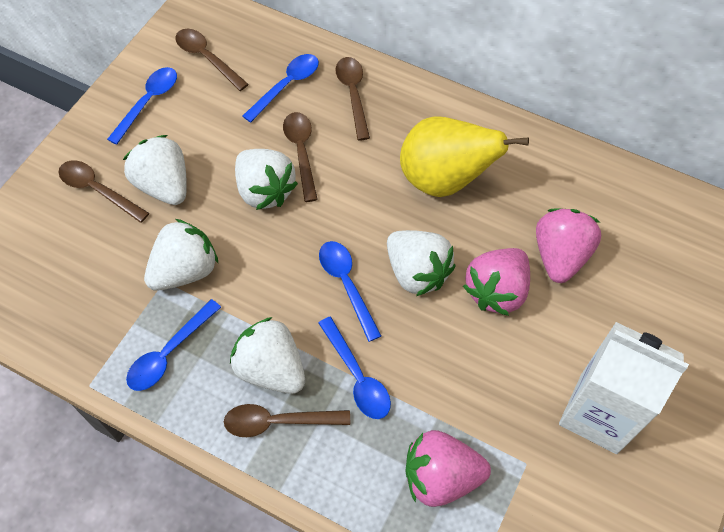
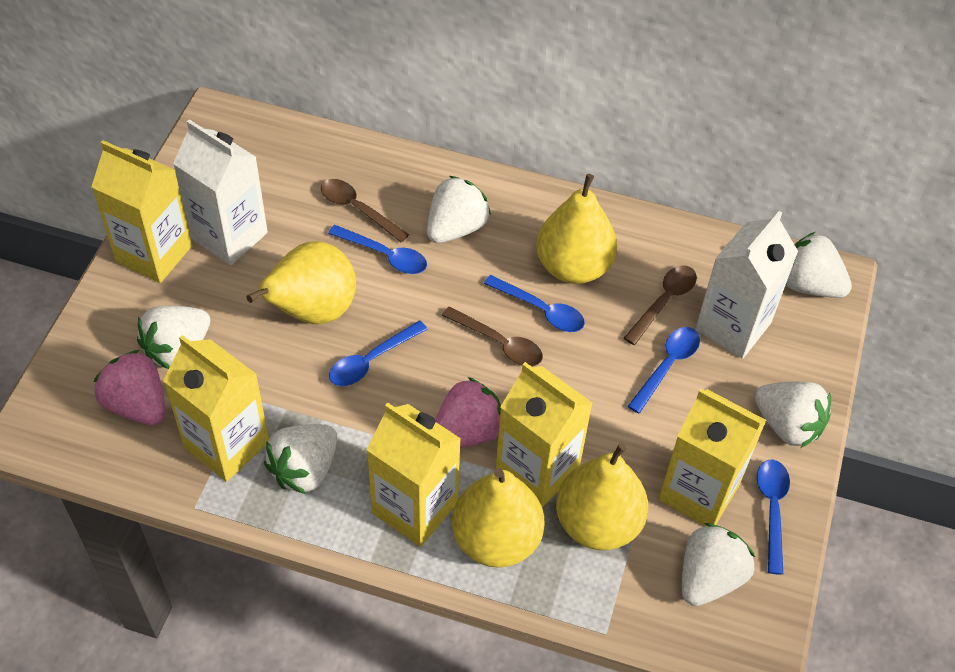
brown spoon: 5 -> 3
pink strawberry: 3 -> 2
white carton: 1 -> 2
white strawberry: 5 -> 6
yellow carton: 0 -> 5
yellow pear: 1 -> 4

